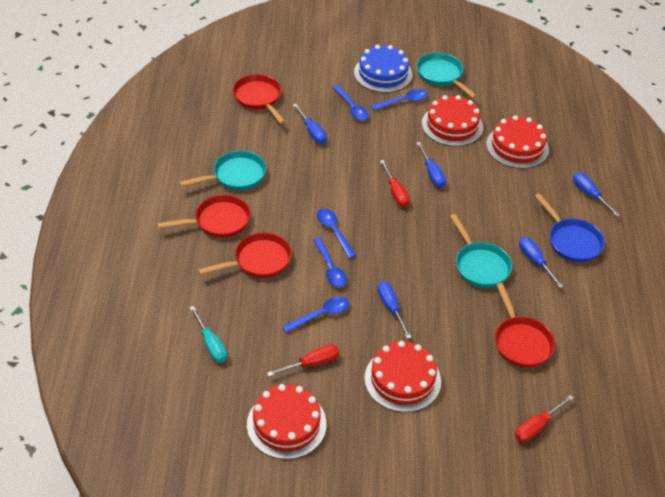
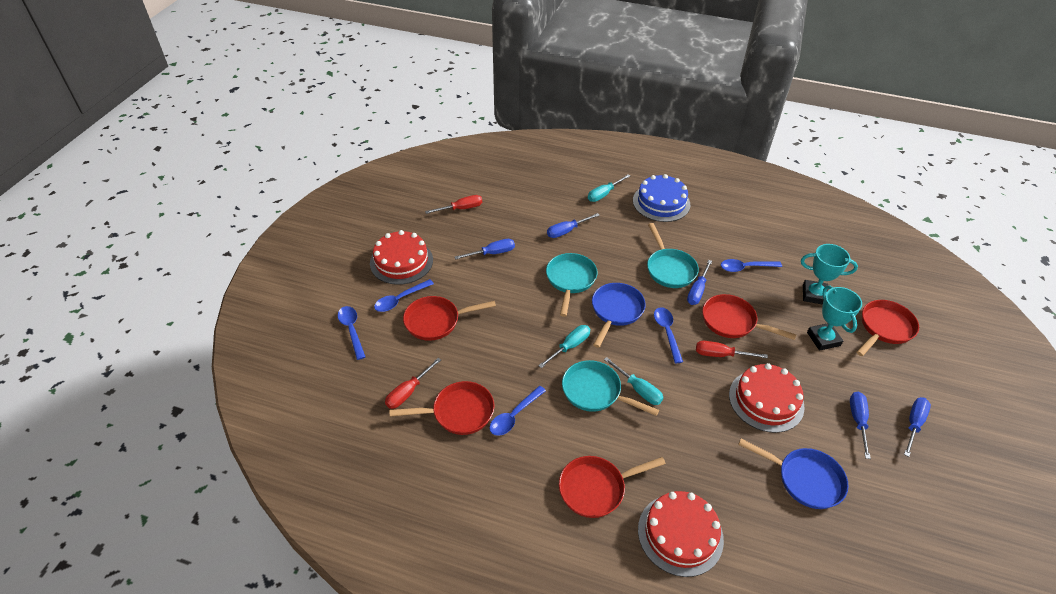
blue pan: 1 -> 2
red cake: 4 -> 3
red pan: 4 -> 5
turquoise screwdriver: 1 -> 3
turquoise trophy: 0 -> 2

